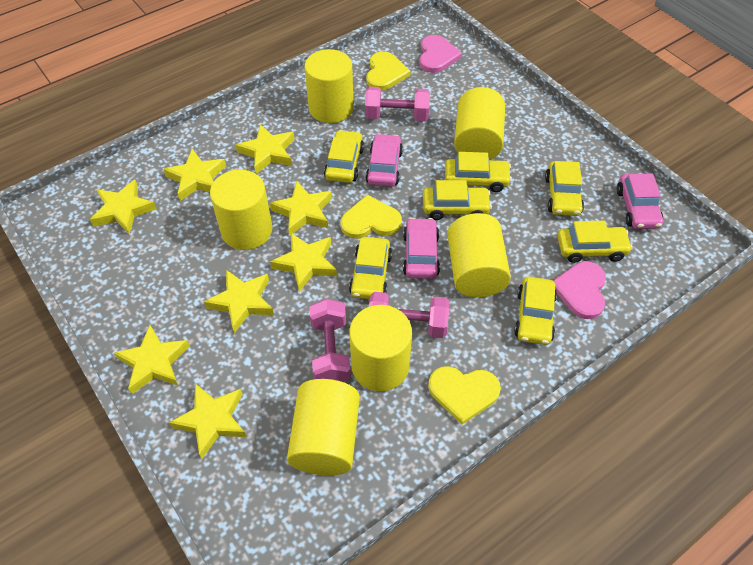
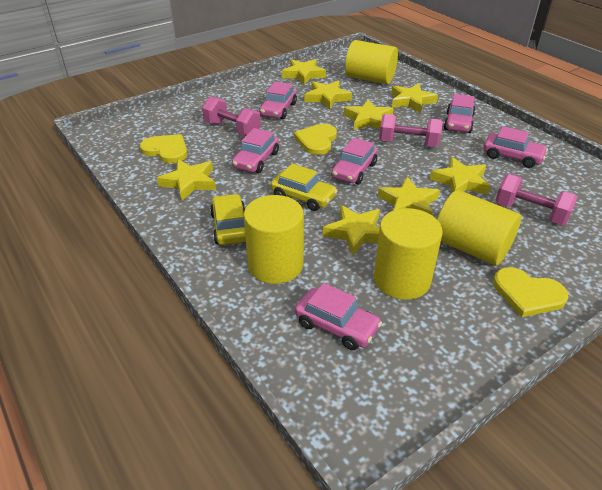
pink car: 3 -> 6
pink heart: 2 -> 0
yellow car: 7 -> 2
yellow cylinder: 6 -> 4

